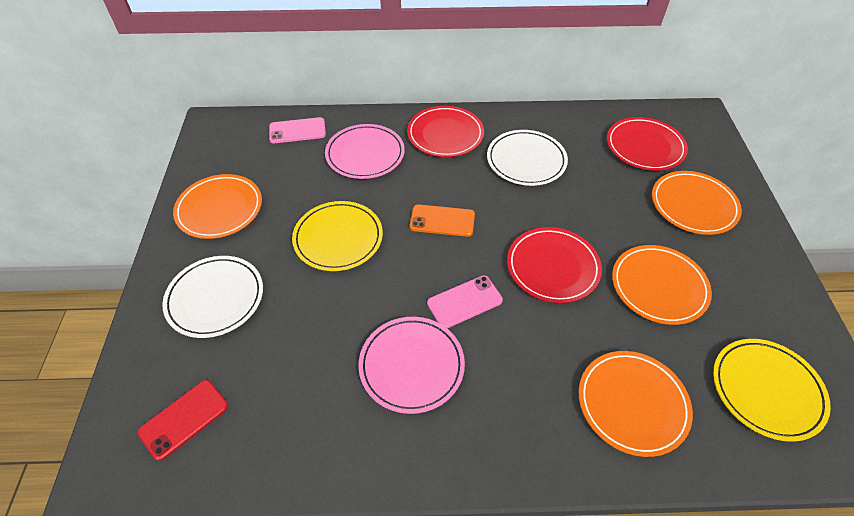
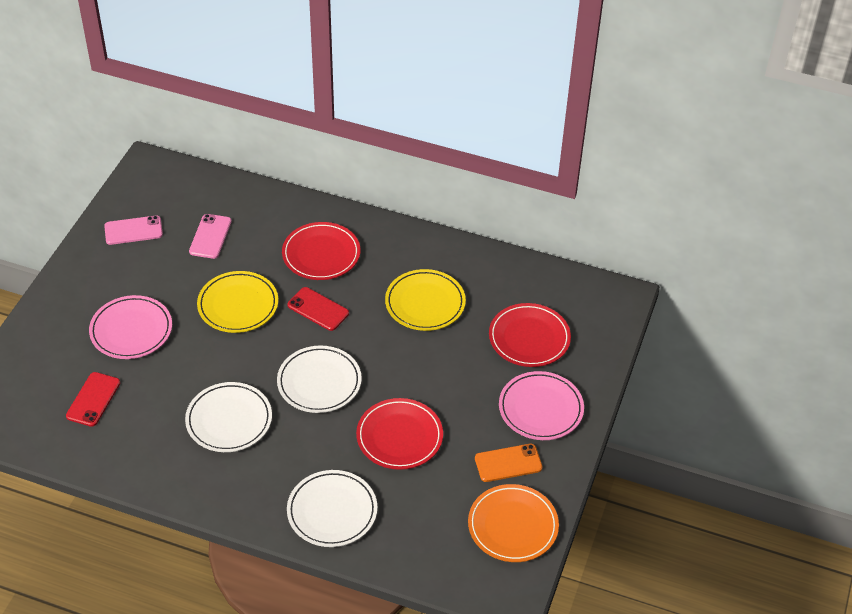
orange plate: 4 -> 1
red phone: 1 -> 2
white plate: 2 -> 3

